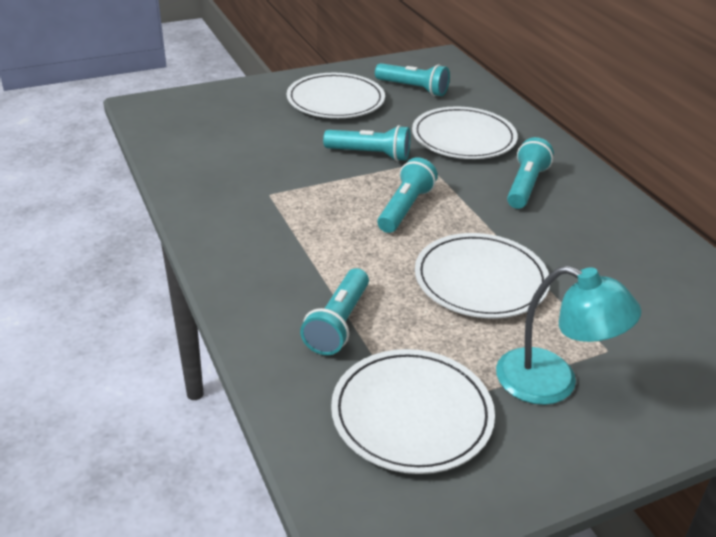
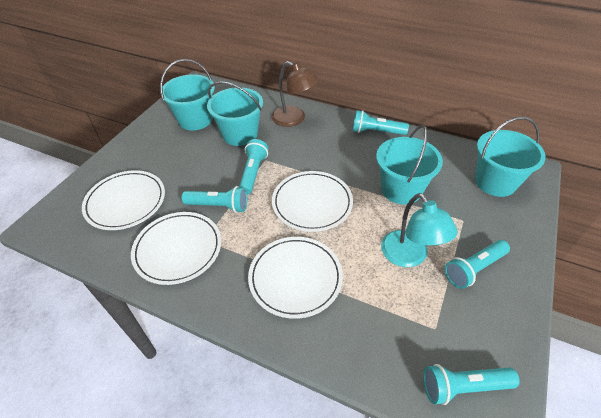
brown lamp: 0 -> 1
turquoise bucket: 0 -> 4

